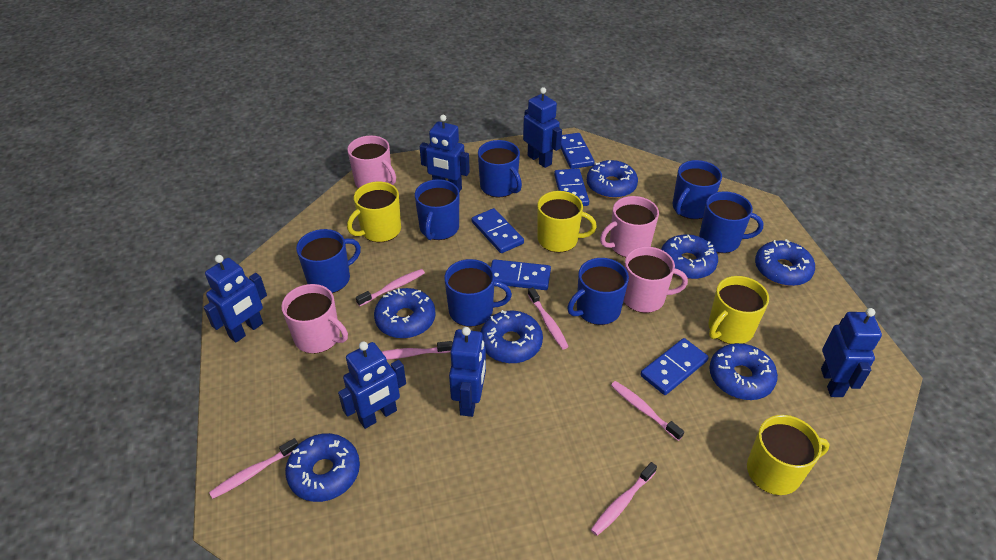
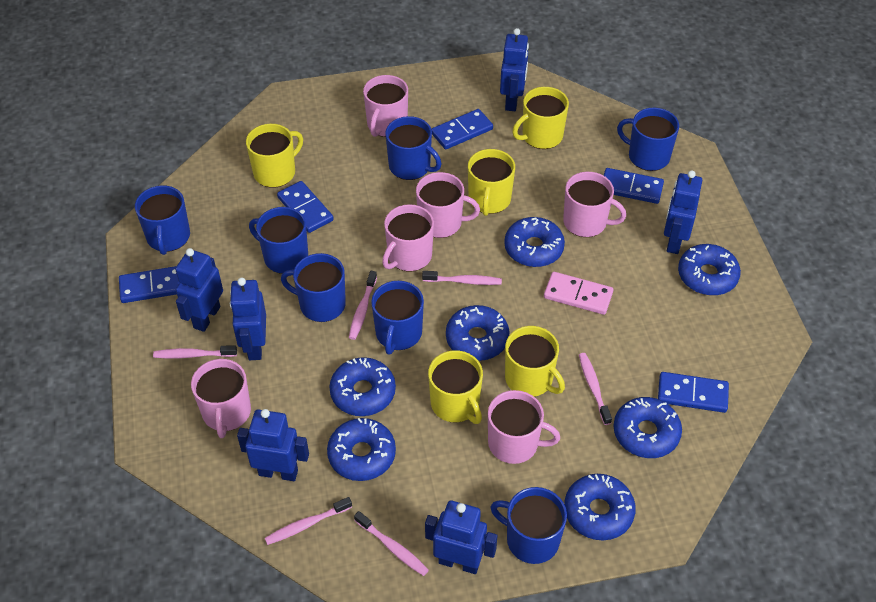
pink domino: 0 -> 1
pink mug: 4 -> 6
yellow mug: 4 -> 5

